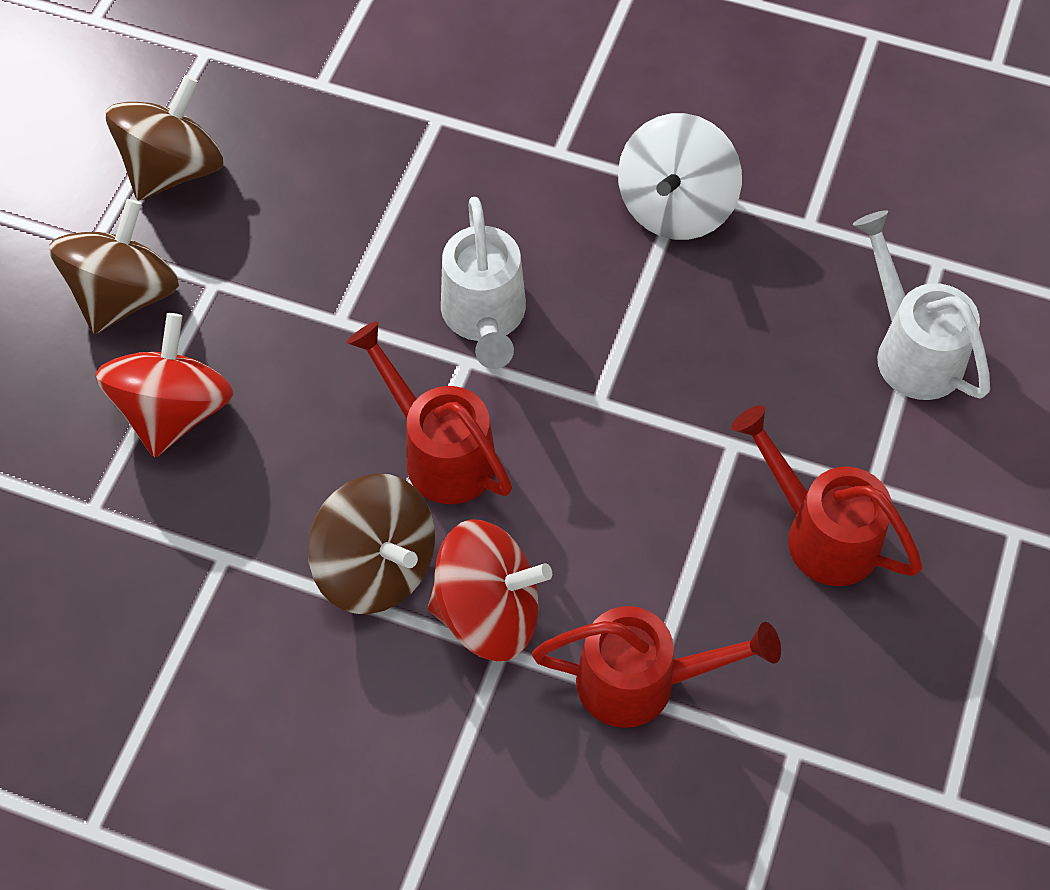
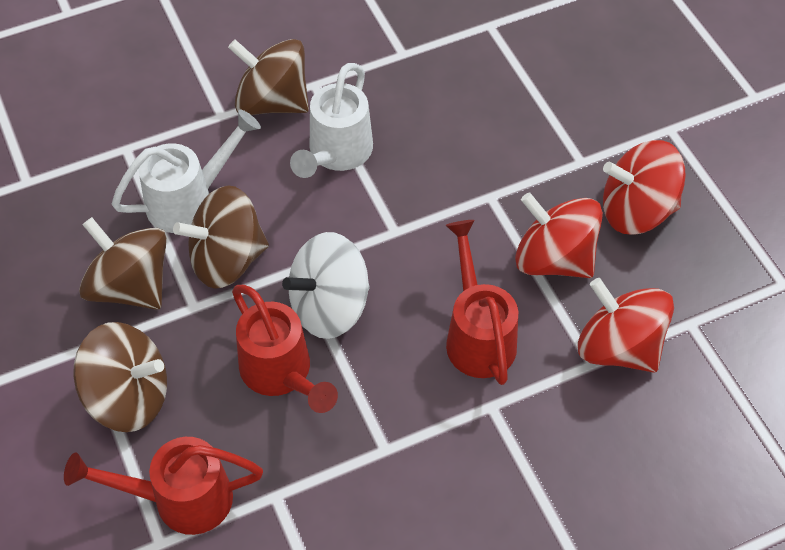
brown spinning top: 3 -> 4
red spinning top: 2 -> 3

